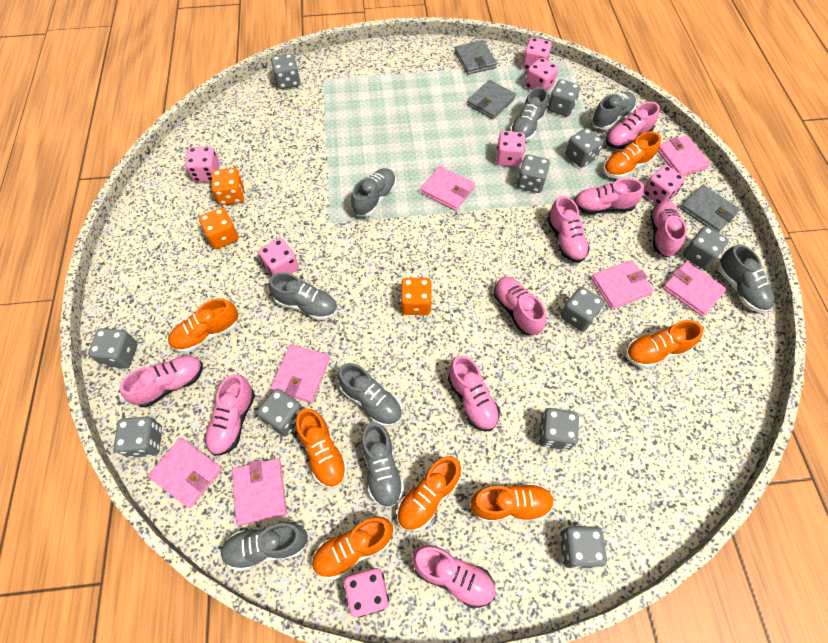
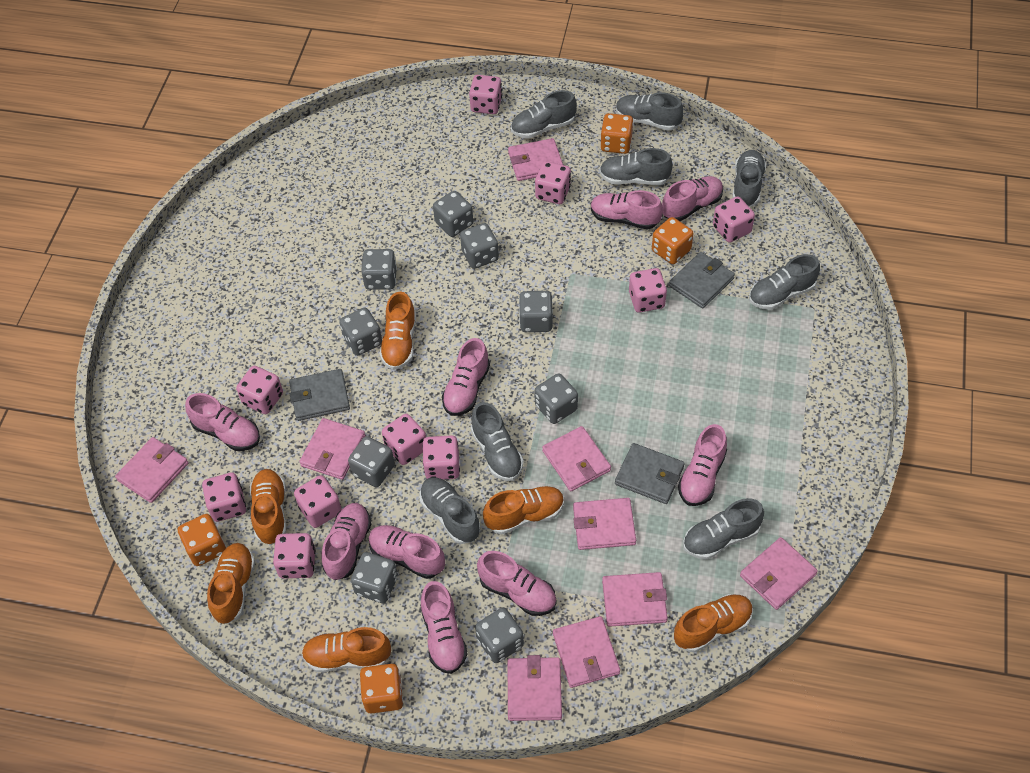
grey dice: 11 -> 9
orange dice: 3 -> 4
orange shoe: 7 -> 6
pink dice: 7 -> 10
pink wallet: 7 -> 9

